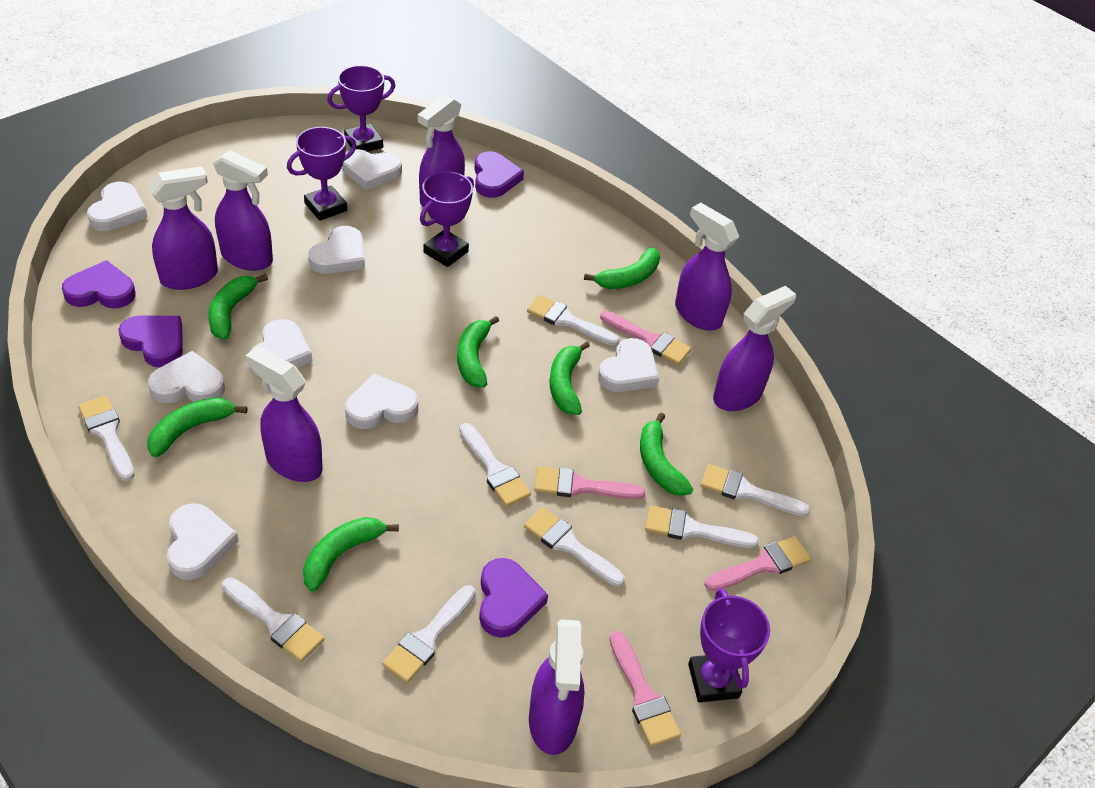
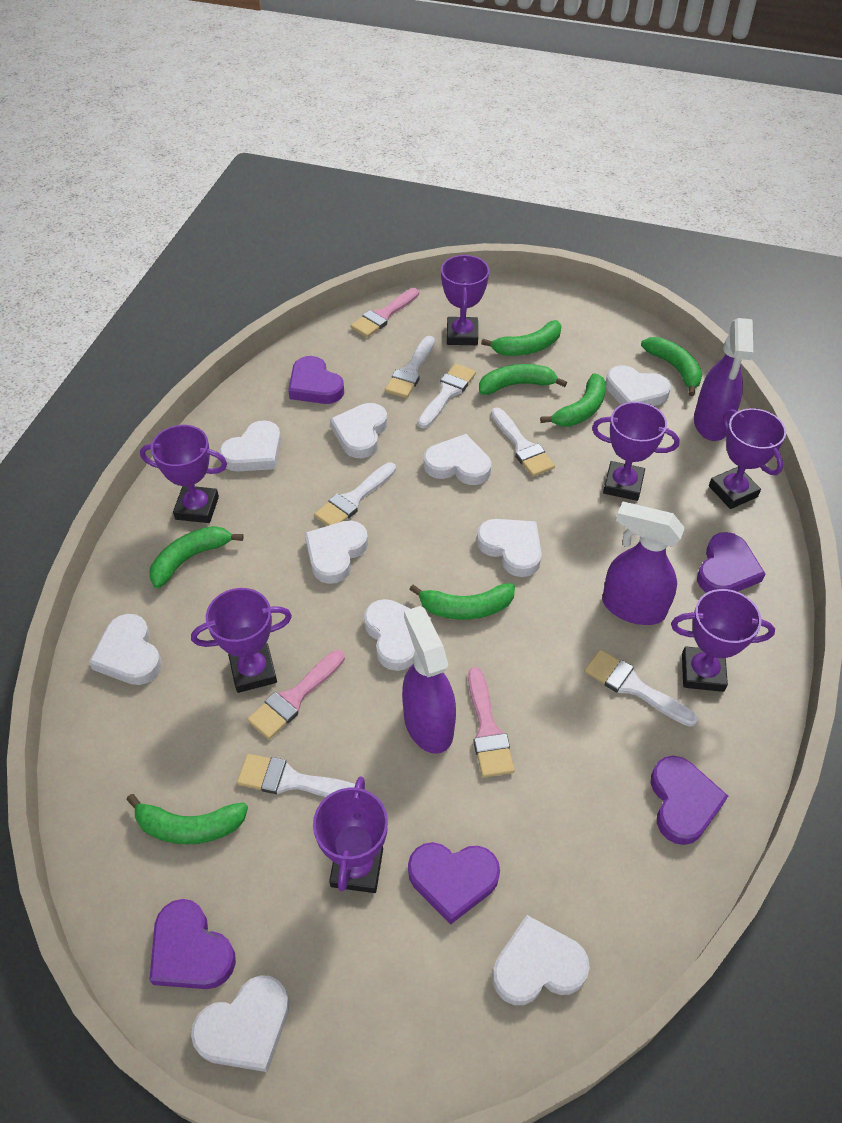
pink brush: 4 -> 3
purple heart: 4 -> 5
purple spray bottle: 7 -> 3
purple trophy: 4 -> 7
white brush: 8 -> 6
white heart: 8 -> 10

